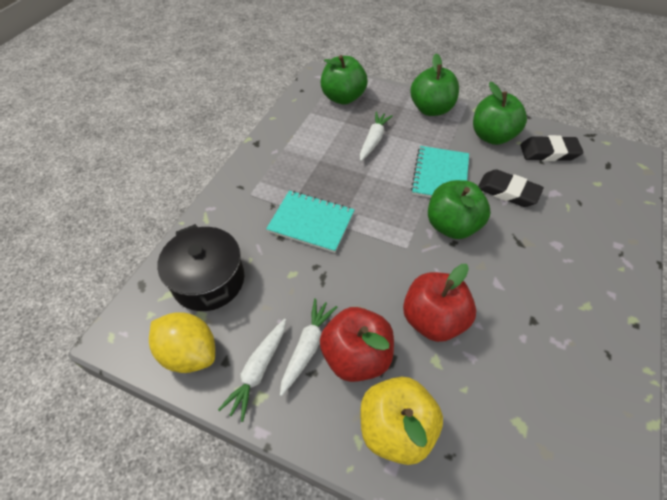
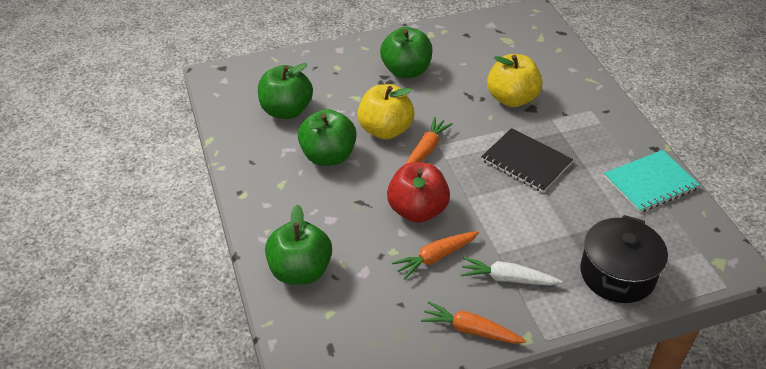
black eraser: 2 -> 0
black notebook: 0 -> 1
orange carrot: 0 -> 3
red apple: 2 -> 1
turquoise notebook: 2 -> 1
white carrot: 3 -> 1
yellow apple: 1 -> 2
yellow lemon: 1 -> 0

